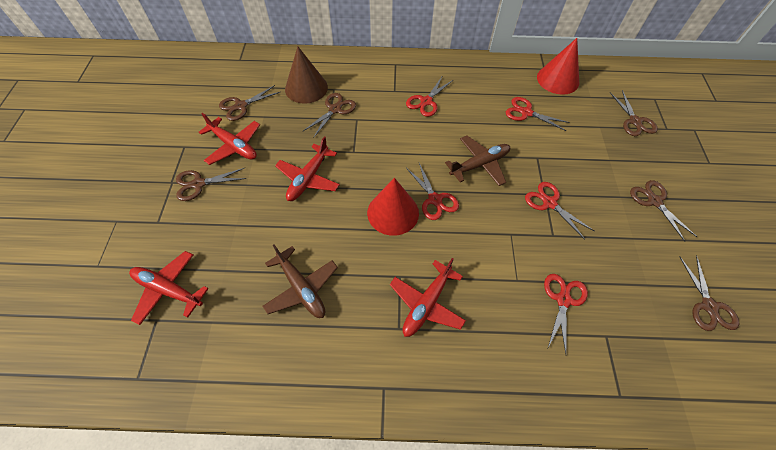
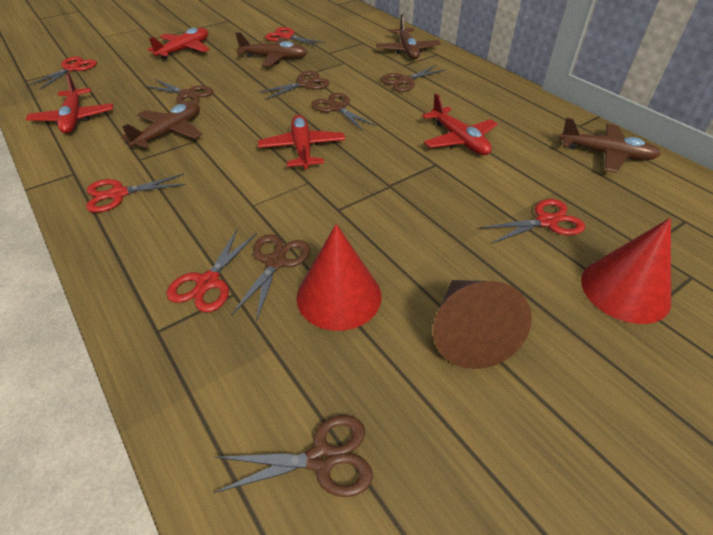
brown plane: 2 -> 4

